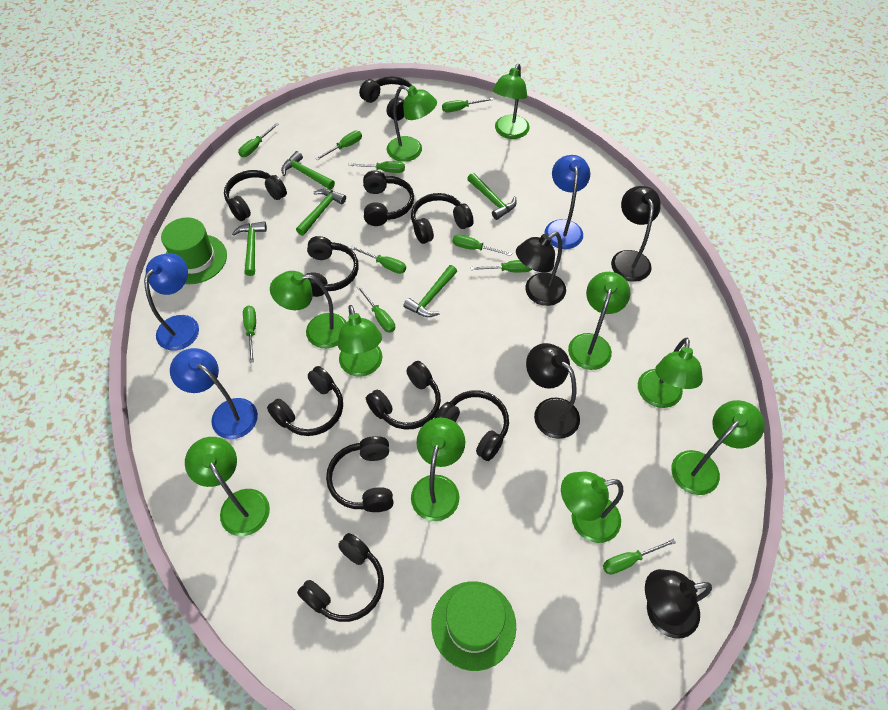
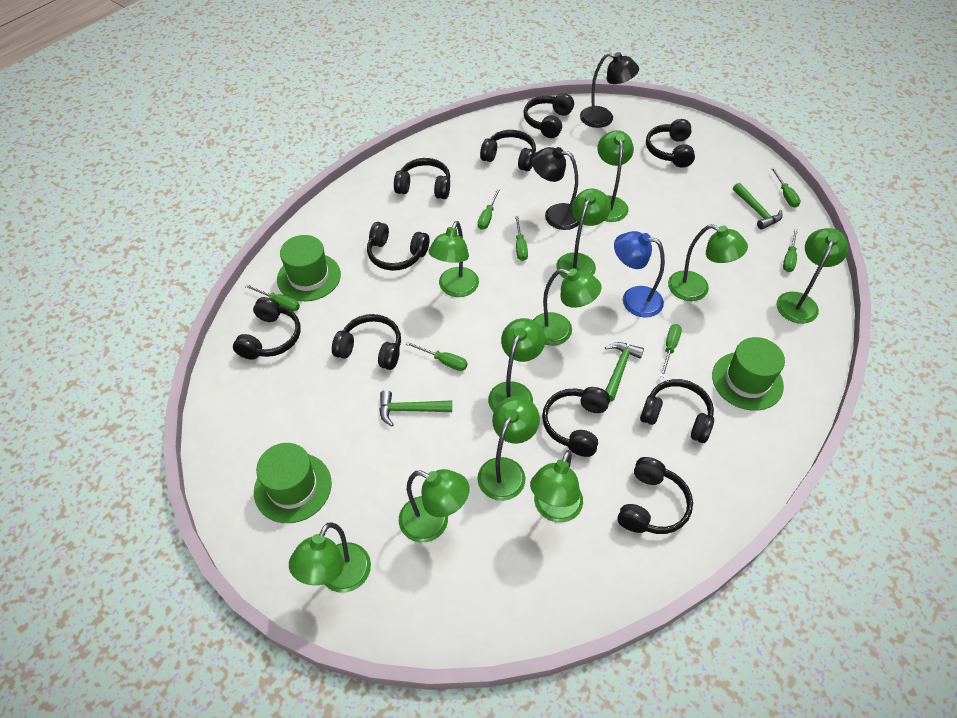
black lamp: 4 -> 2
blue lamp: 3 -> 1
green hammer: 5 -> 3
green hat: 2 -> 3
green lamp: 10 -> 11
green screwdriver: 10 -> 7

